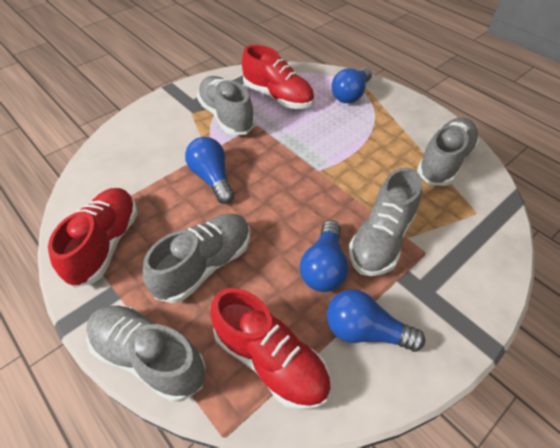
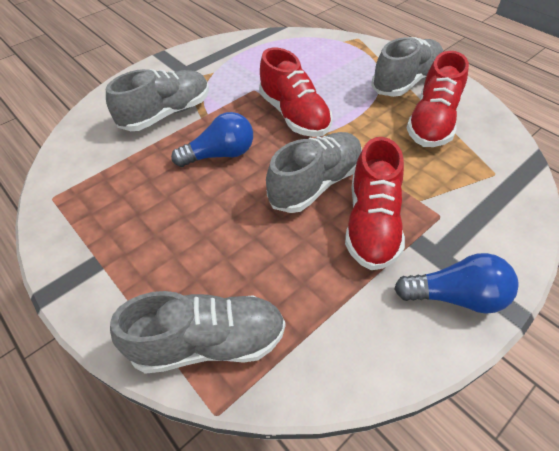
blue light bulb: 4 -> 2
grey shoe: 5 -> 4

